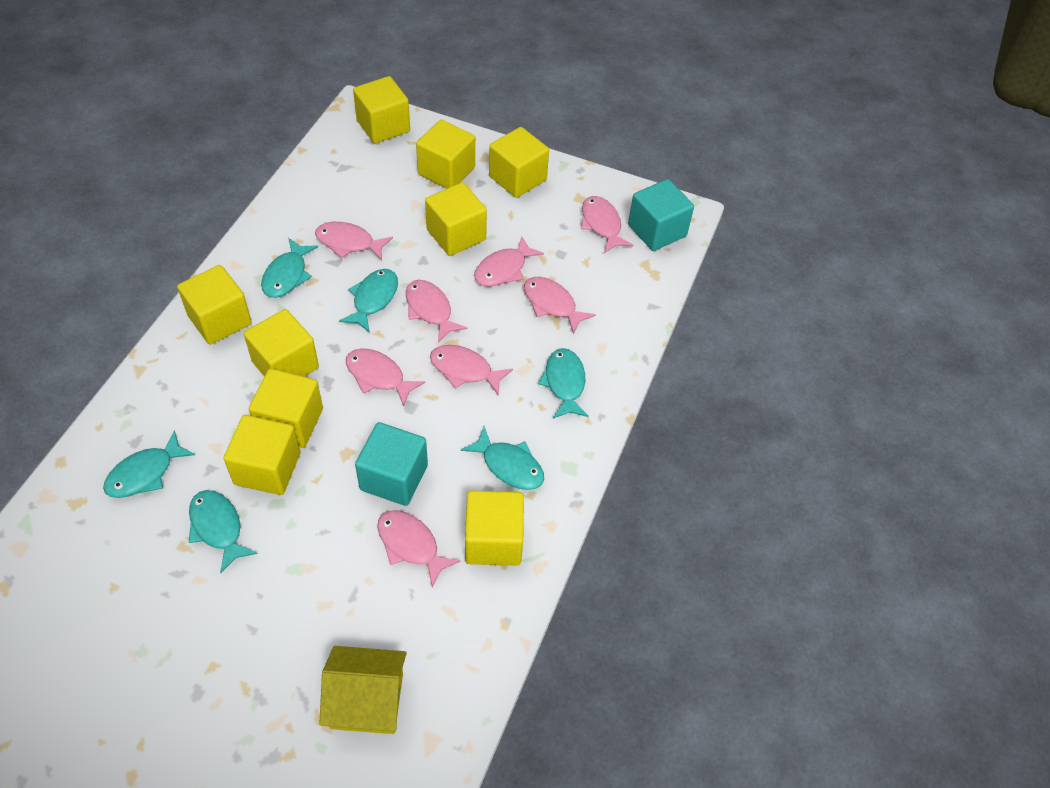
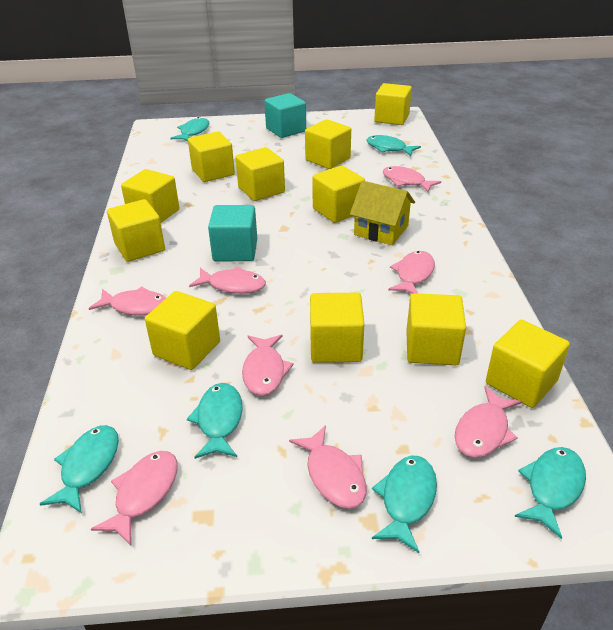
yellow cube: 9 -> 11

